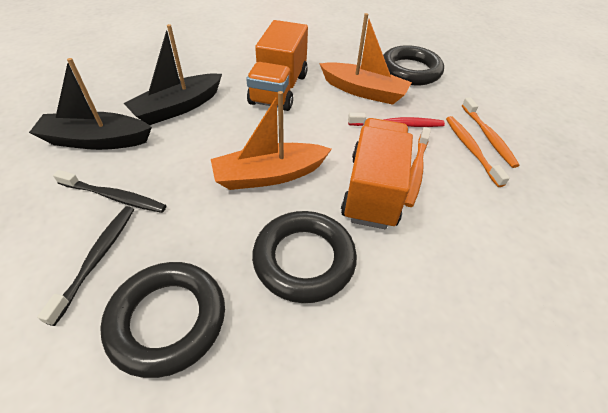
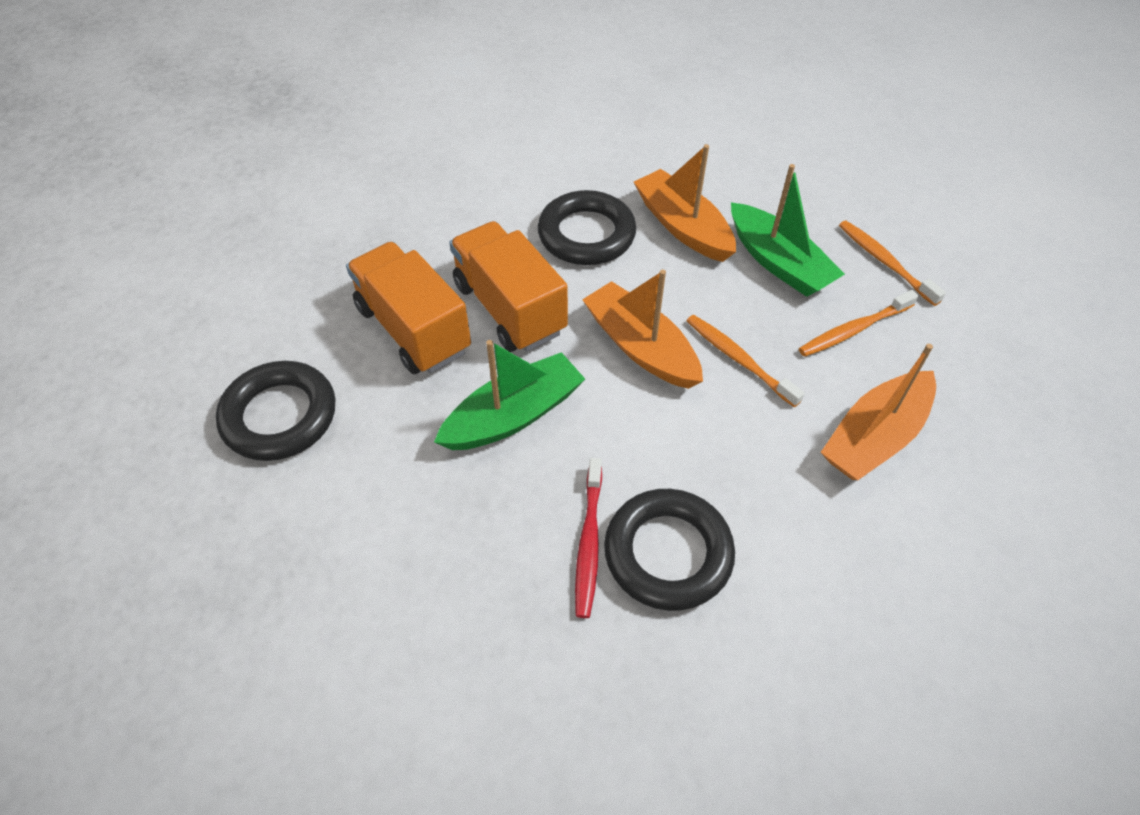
black boat: 2 -> 0
black toothbrush: 2 -> 0
green boat: 0 -> 2
orange boat: 2 -> 3

